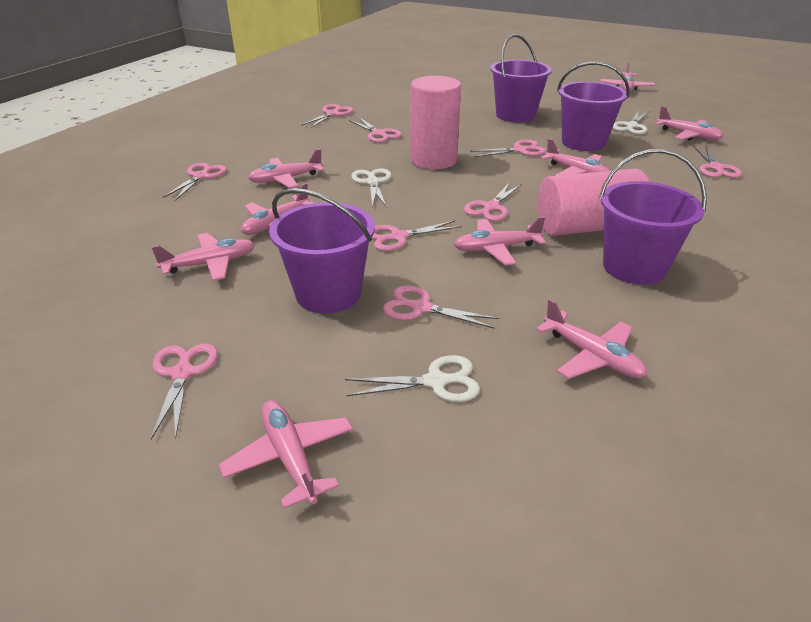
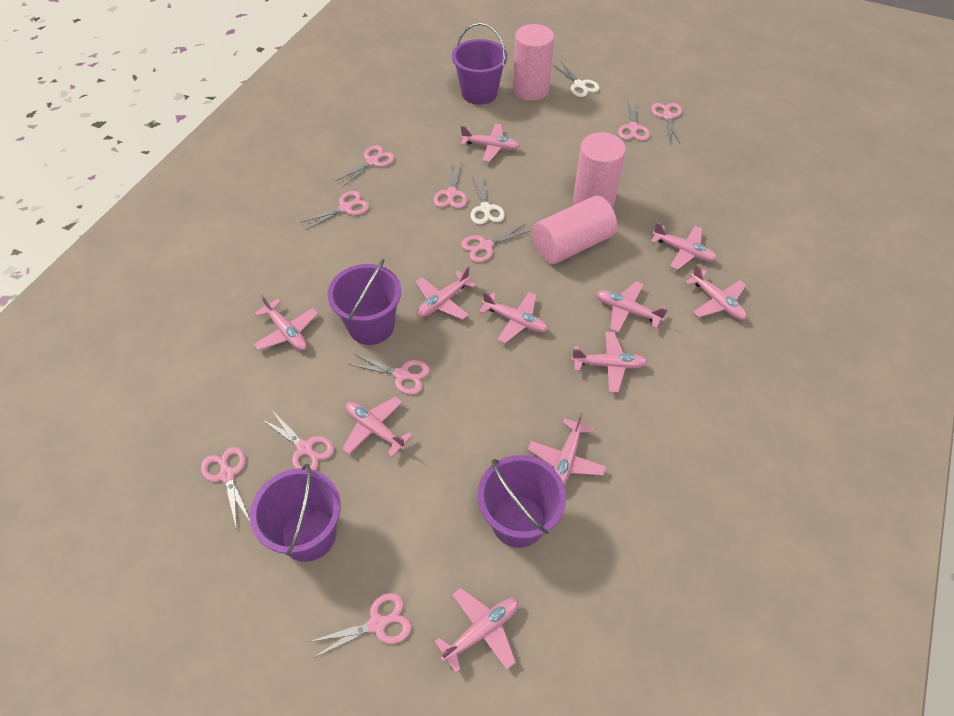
pink cylinder: 2 -> 3
pink plane: 9 -> 11
pink scissors: 9 -> 10
white scissors: 3 -> 2

